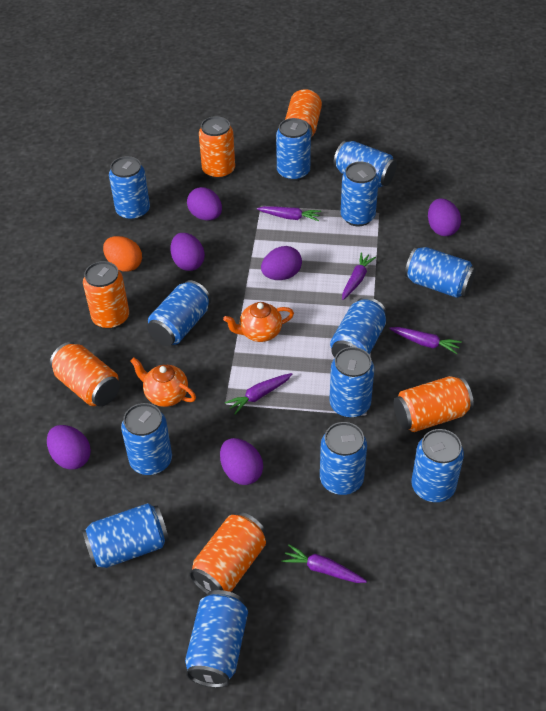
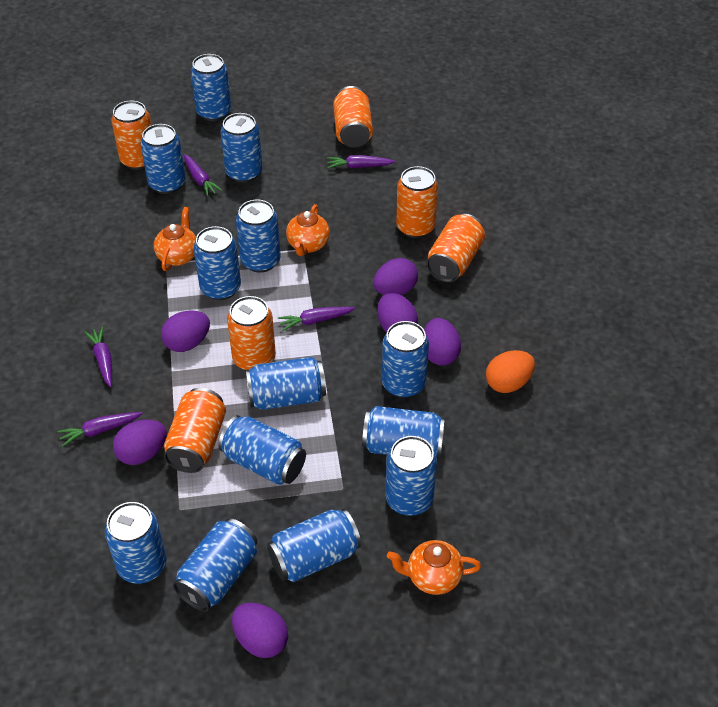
orange teapot: 2 -> 3

